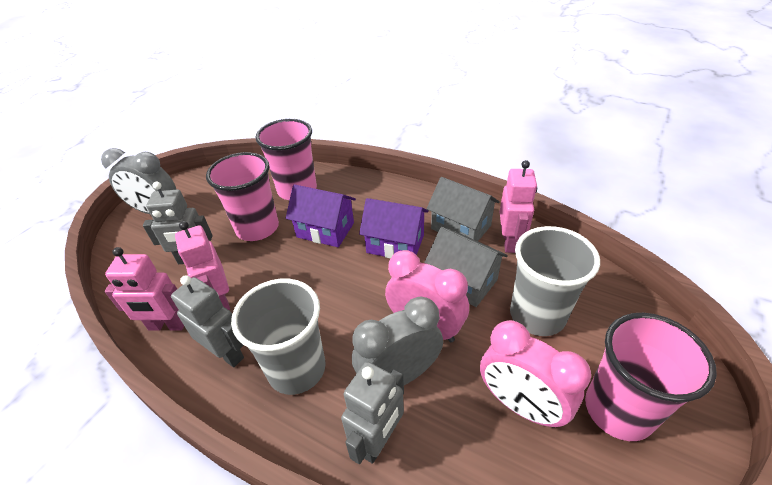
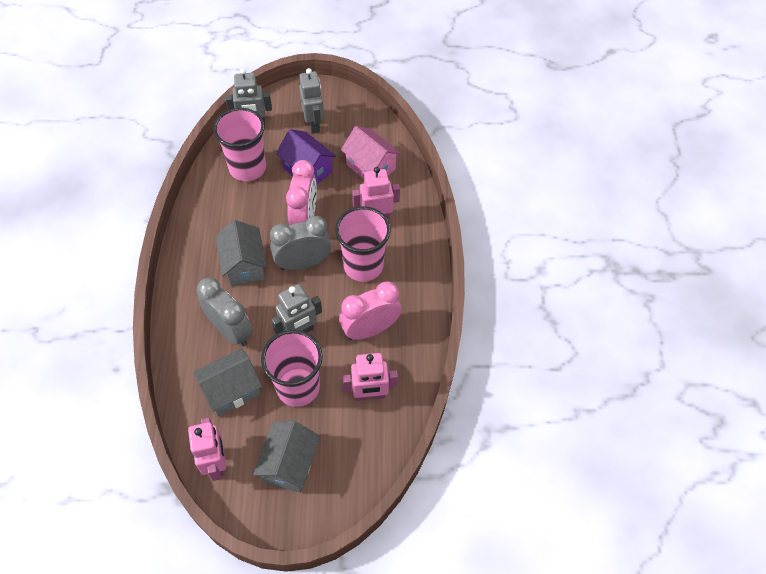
grey cup: 2 -> 0
grey house: 2 -> 3
pink house: 0 -> 1
purple house: 2 -> 1

